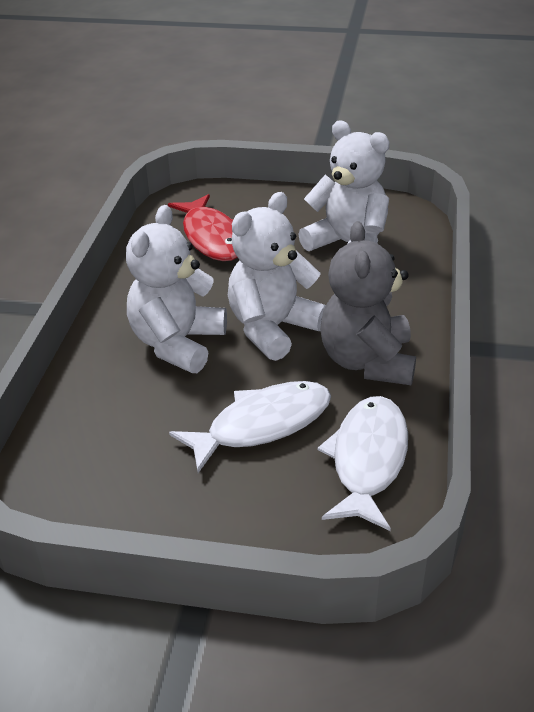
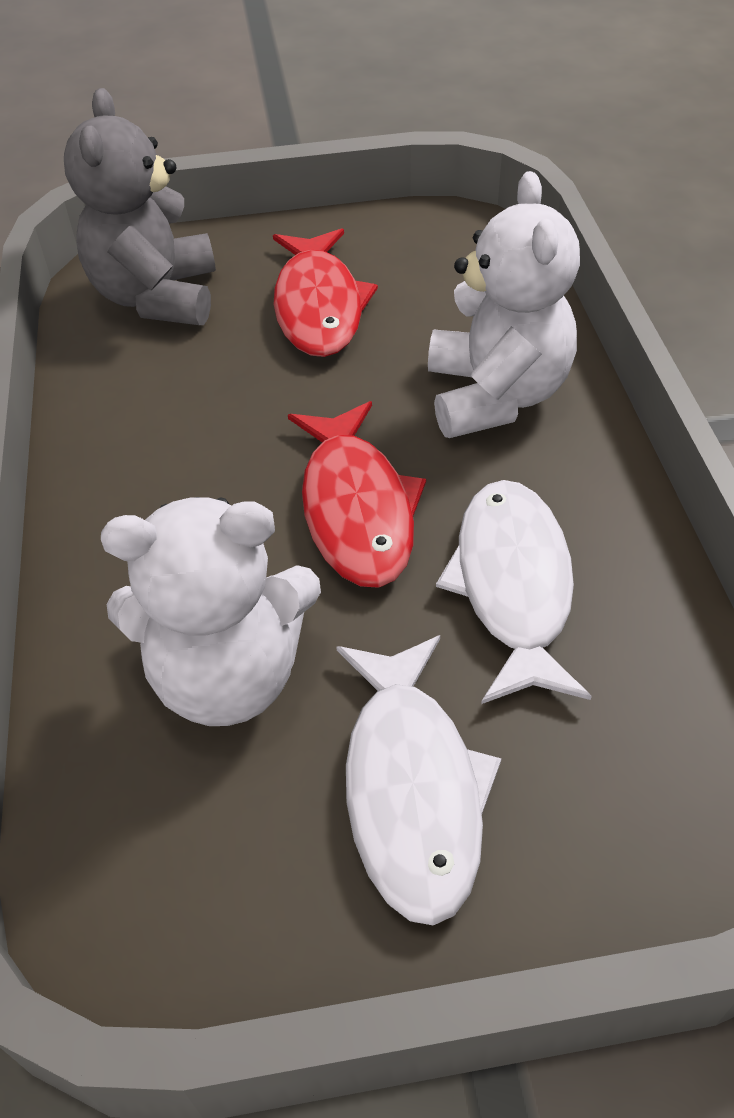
red fish: 1 -> 2
white teddy bear: 3 -> 2

